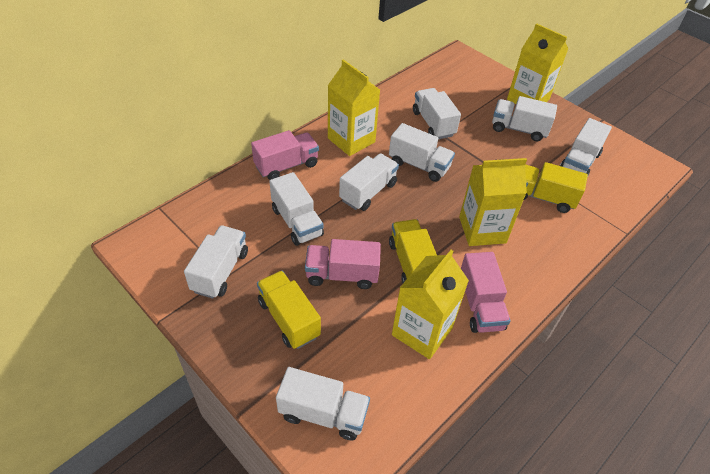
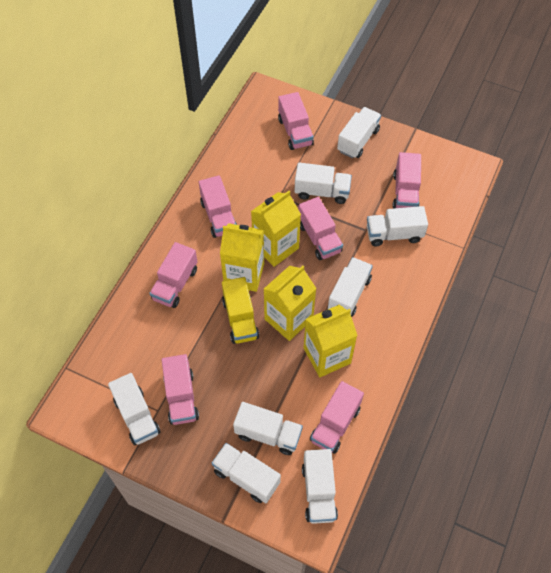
pink truck: 3 -> 7
yellow truck: 3 -> 1

